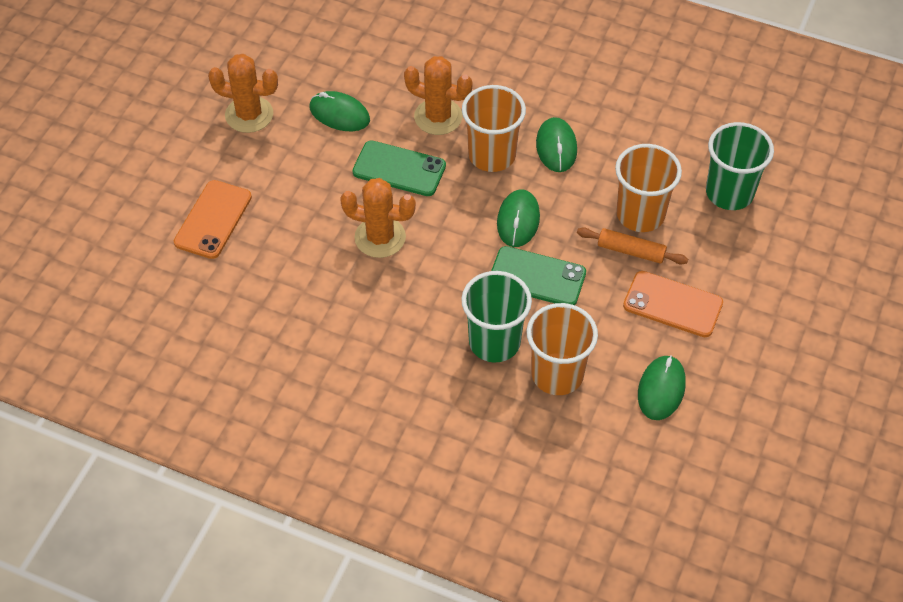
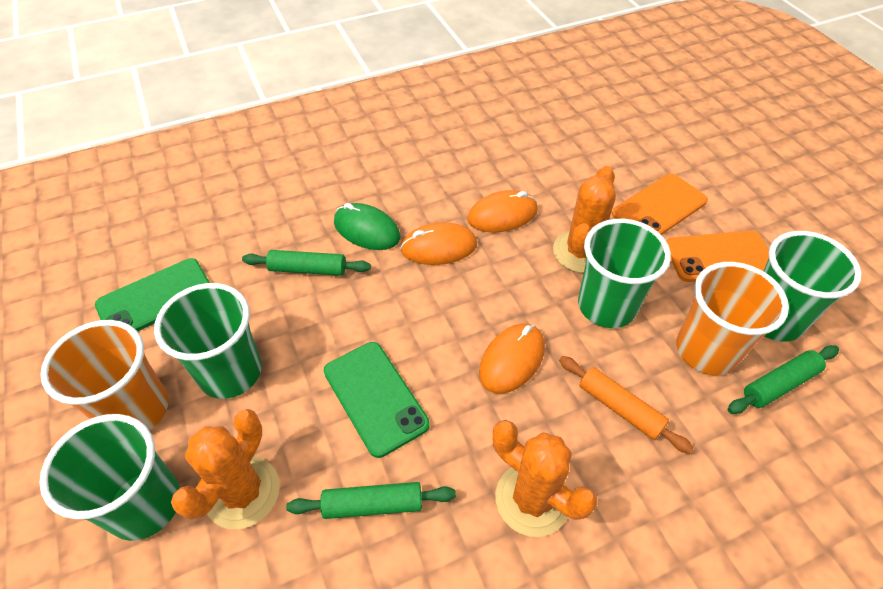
green cup: 2 -> 4
green mouse: 4 -> 1
green rolling pin: 0 -> 3
orange cup: 3 -> 2
orange mouse: 0 -> 3

